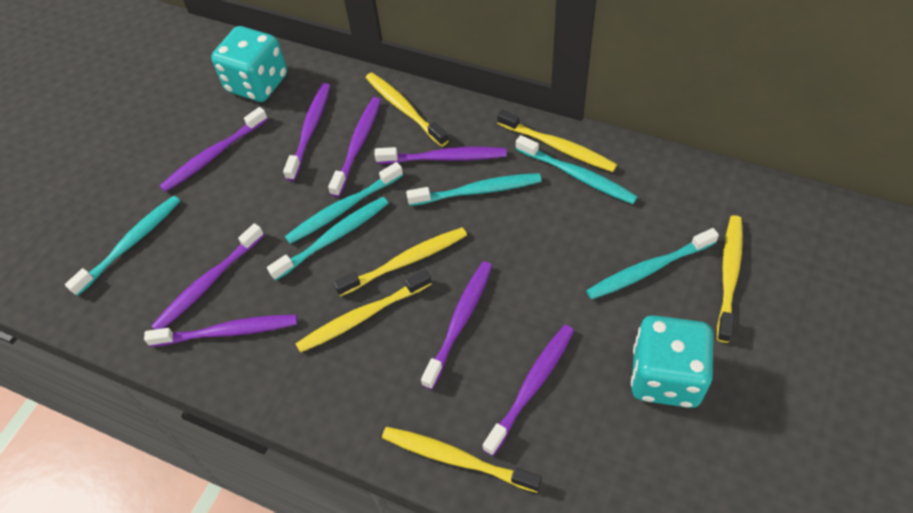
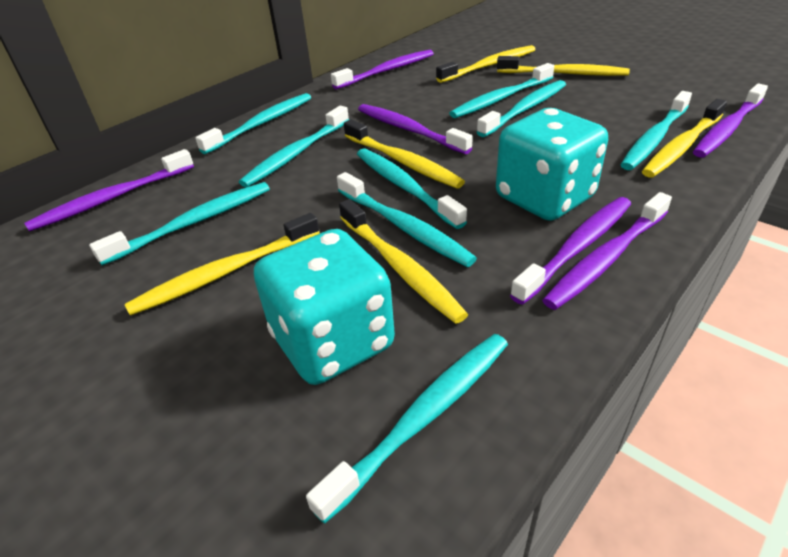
purple toothbrush: 8 -> 6
turquoise toothbrush: 6 -> 9

